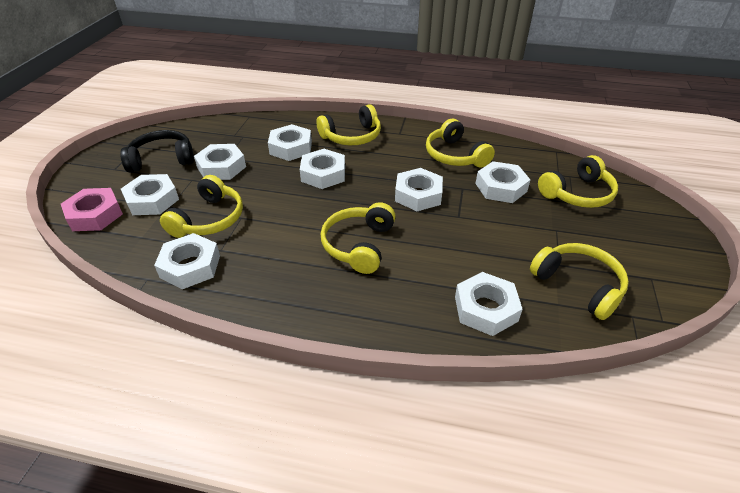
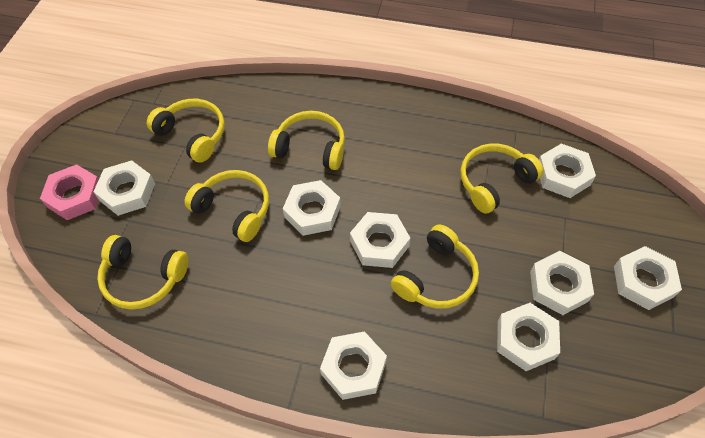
black headphones: 1 -> 0

